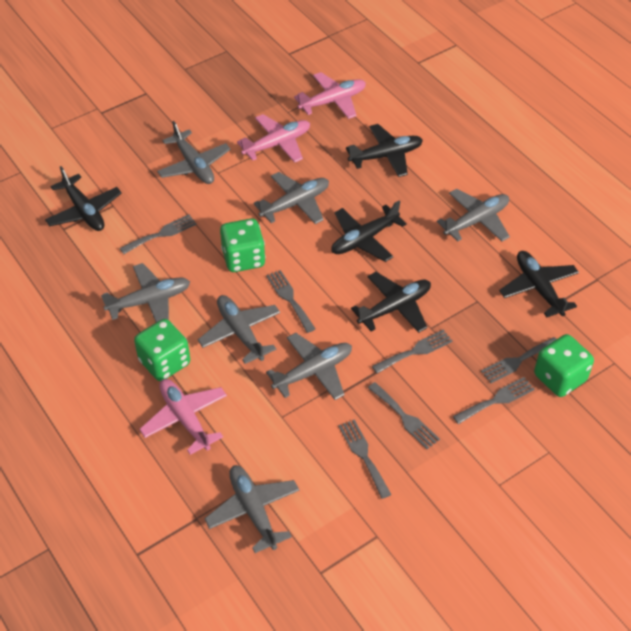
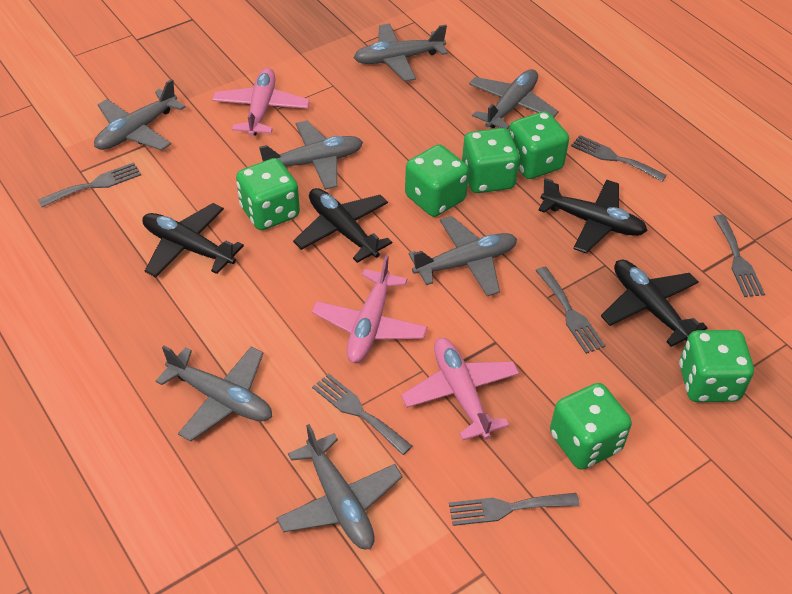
black plane: 5 -> 4
green dice: 3 -> 6
grey fork: 7 -> 6

